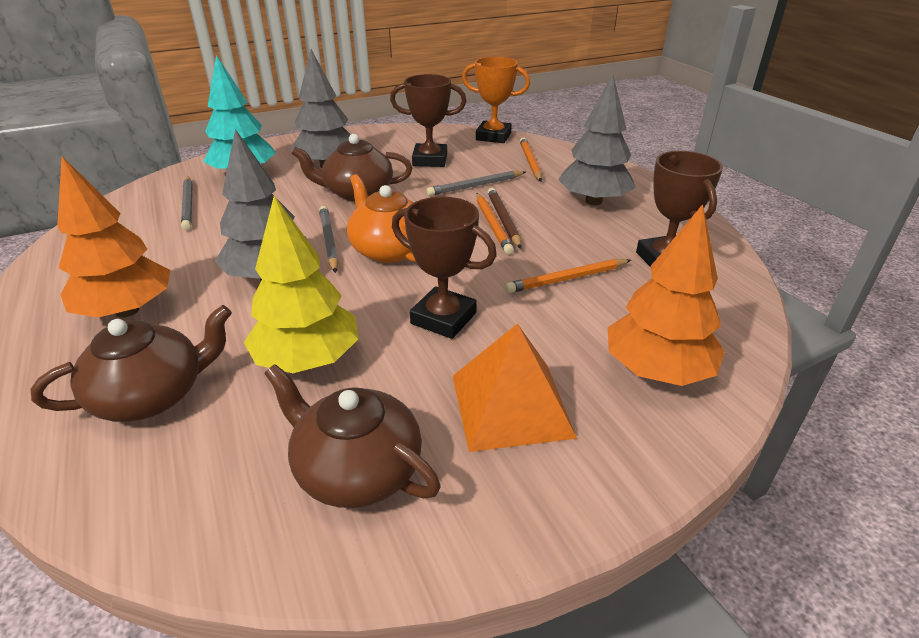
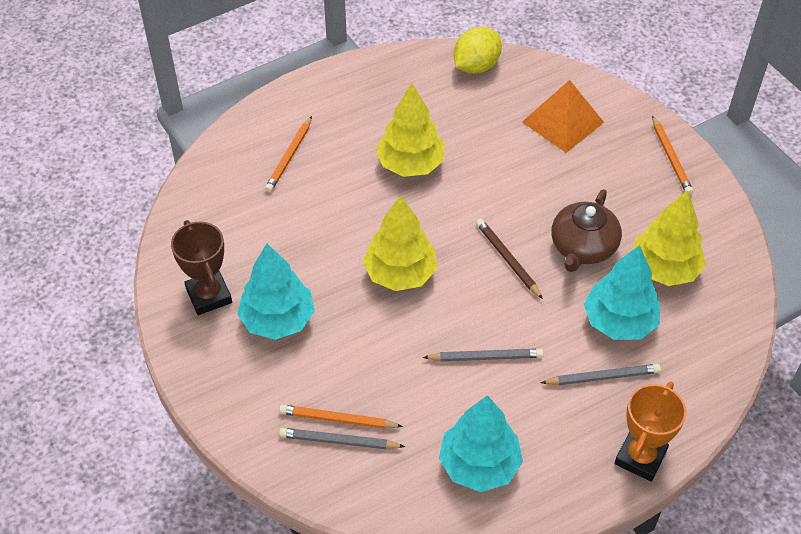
brown teapot: 3 -> 1
brown trophy: 3 -> 1
grey tree: 3 -> 0
orange teapot: 1 -> 0
orange tree: 2 -> 0
turquoise tree: 1 -> 3
yellow lemon: 0 -> 1
yellow tree: 1 -> 3

